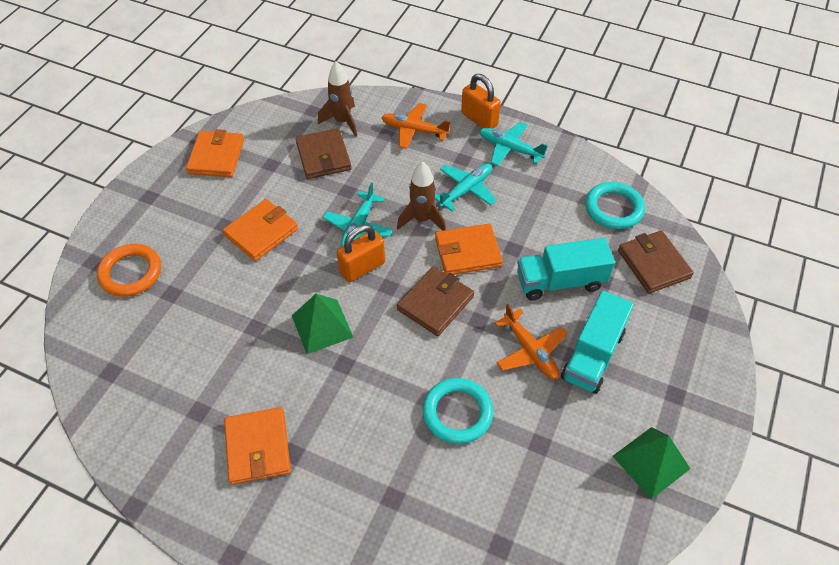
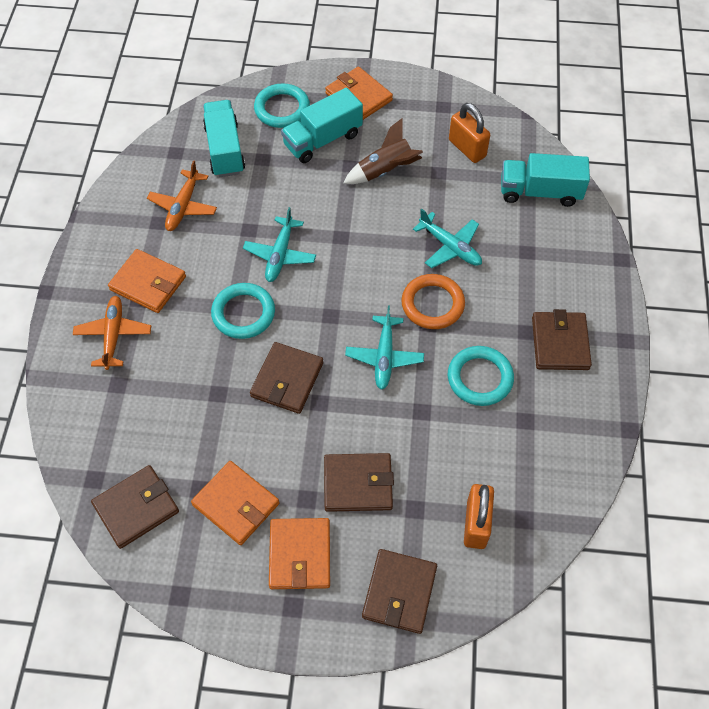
brown rocket: 2 -> 1
brown wallet: 3 -> 5
green pyramid: 2 -> 0
turquoise ring: 2 -> 3
turquoise truck: 2 -> 3

